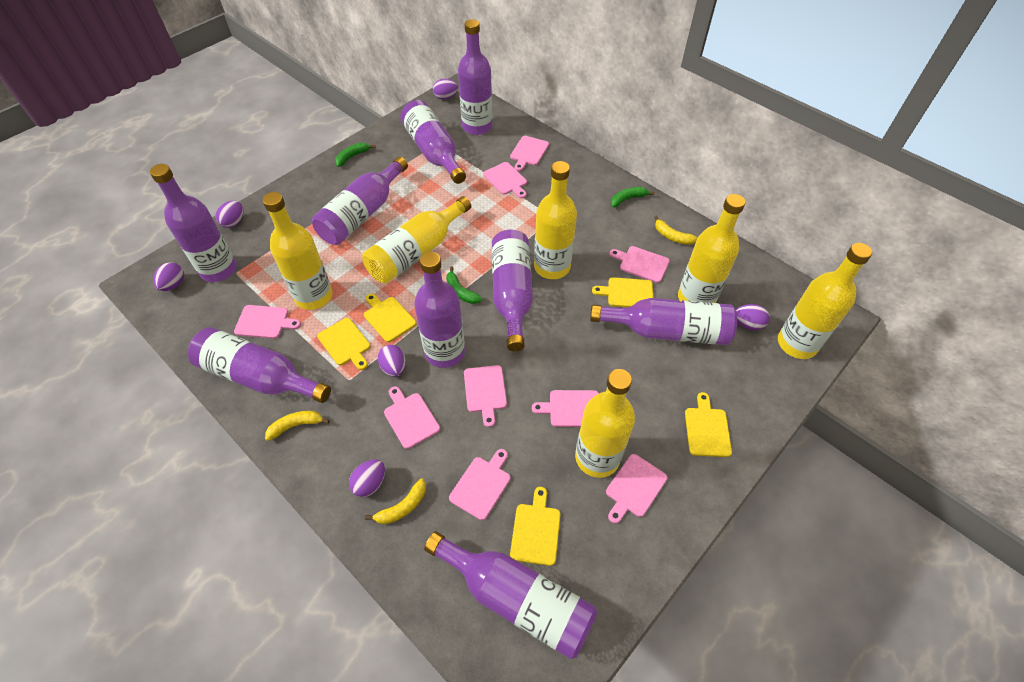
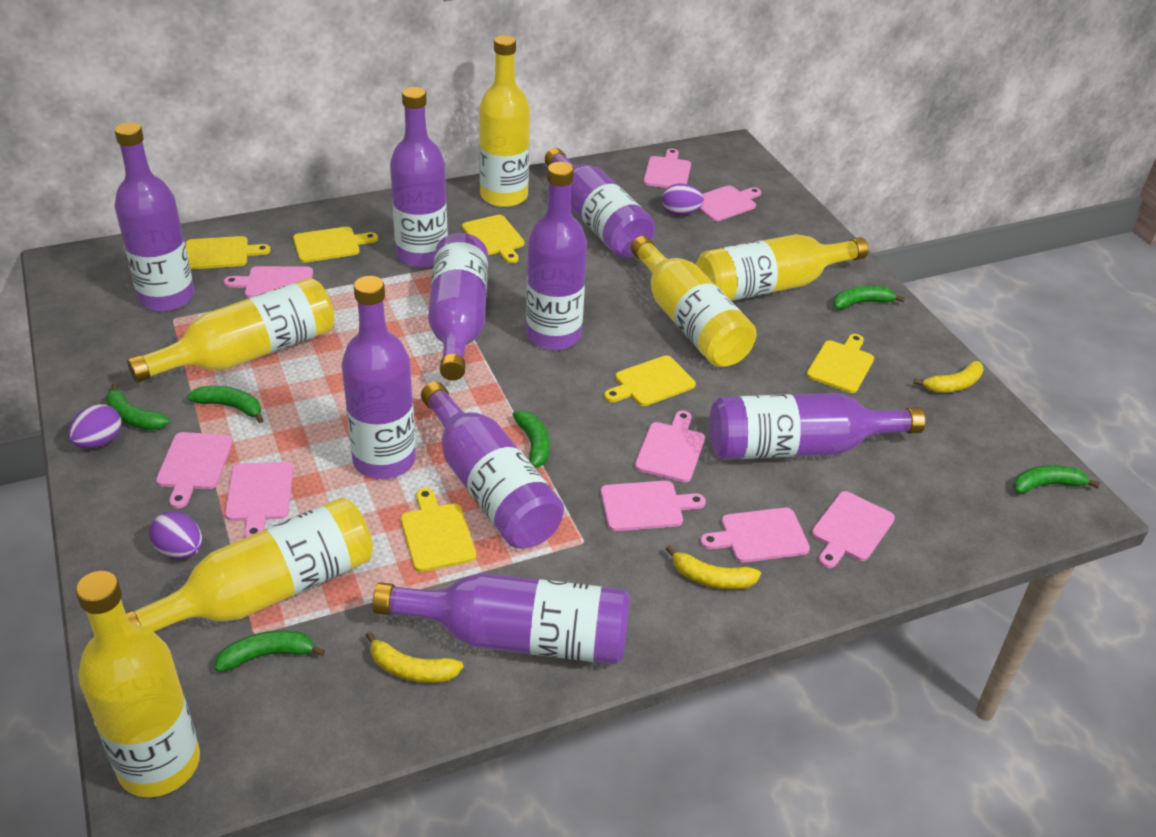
green banana: 3 -> 6
purple egg: 6 -> 3
yellow cutting board: 5 -> 6

